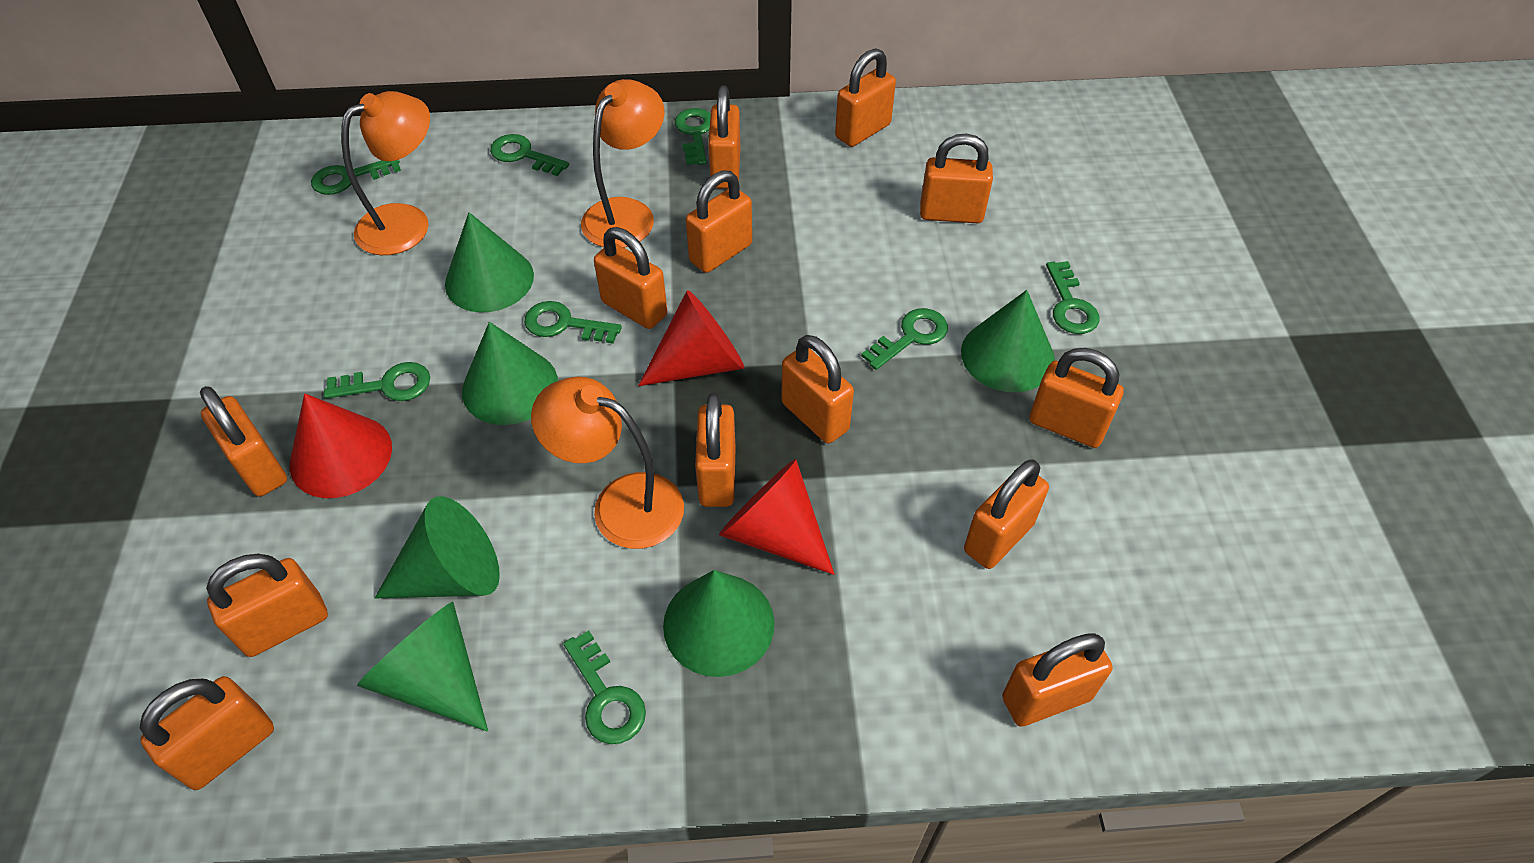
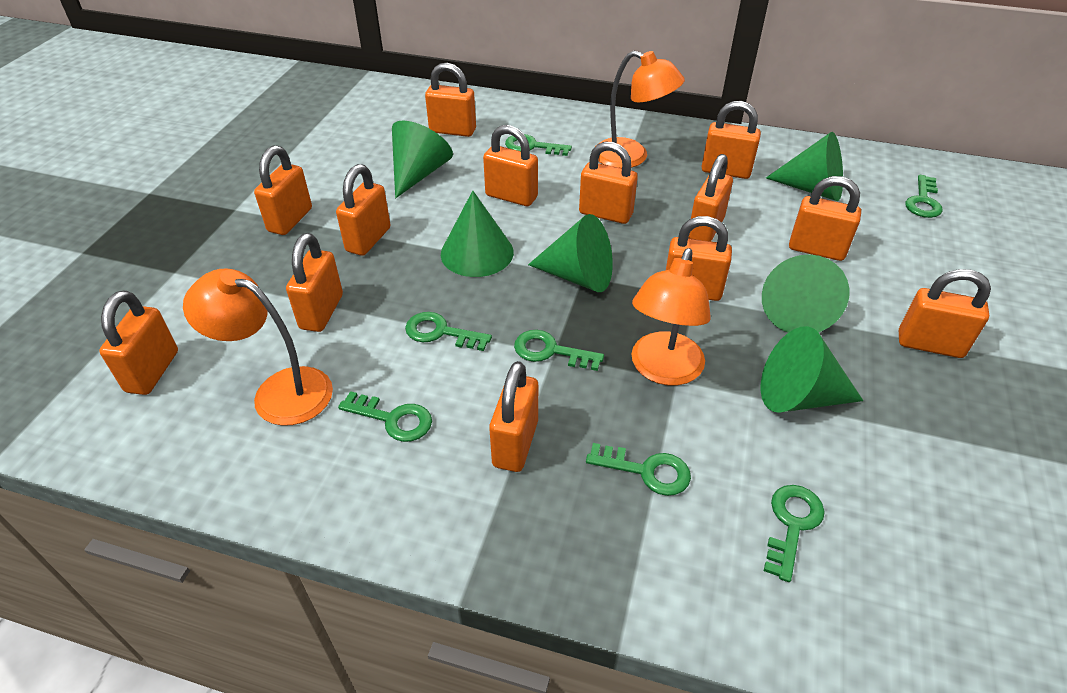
green key: 8 -> 7
red cone: 3 -> 0

